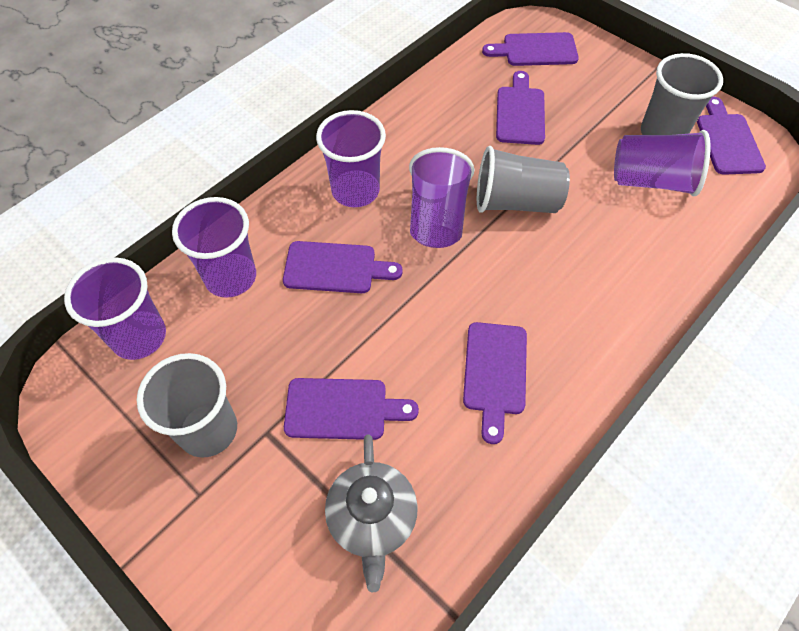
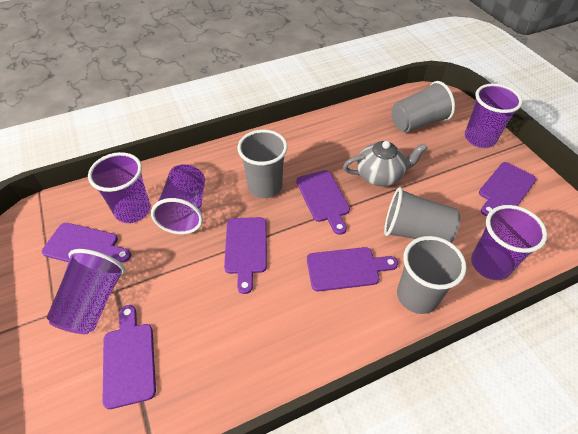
grey cup: 3 -> 4

